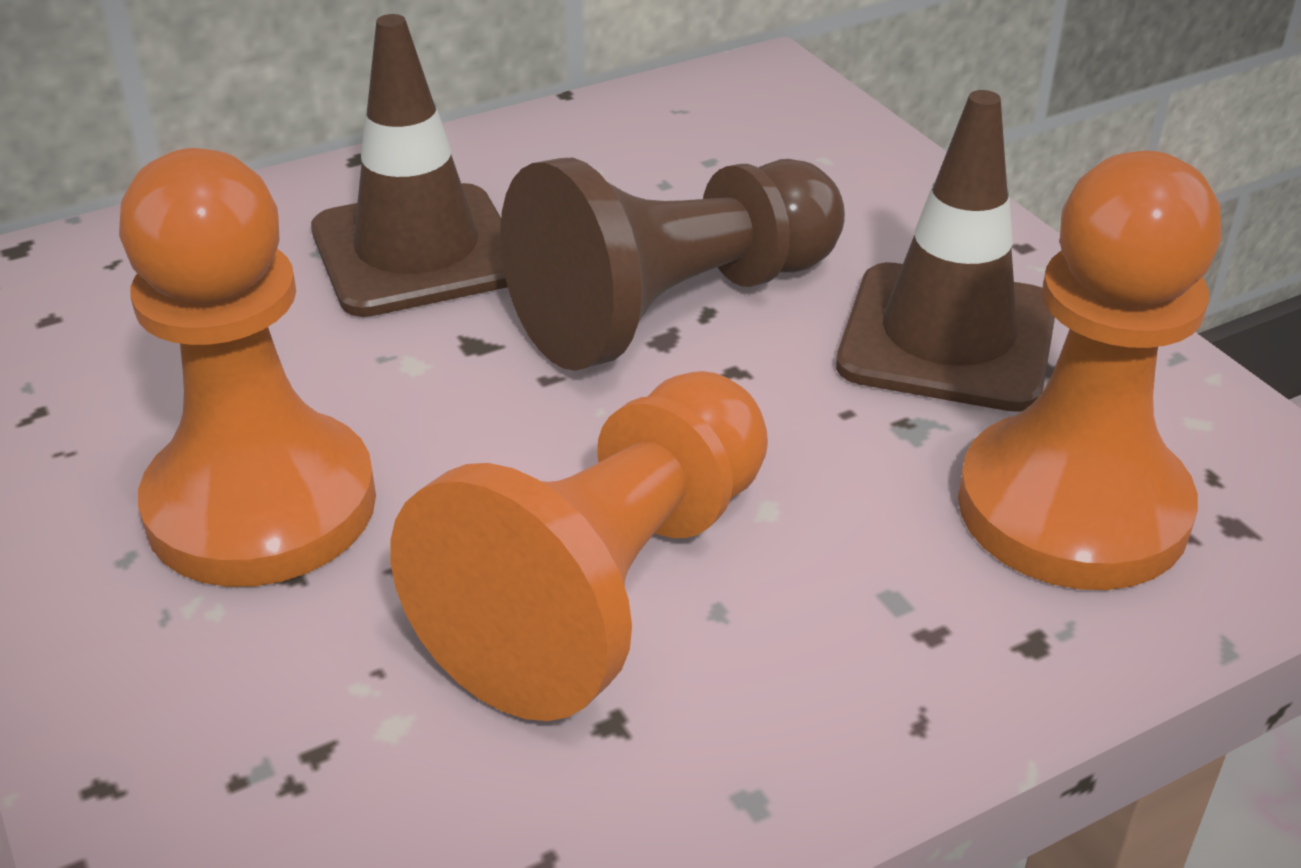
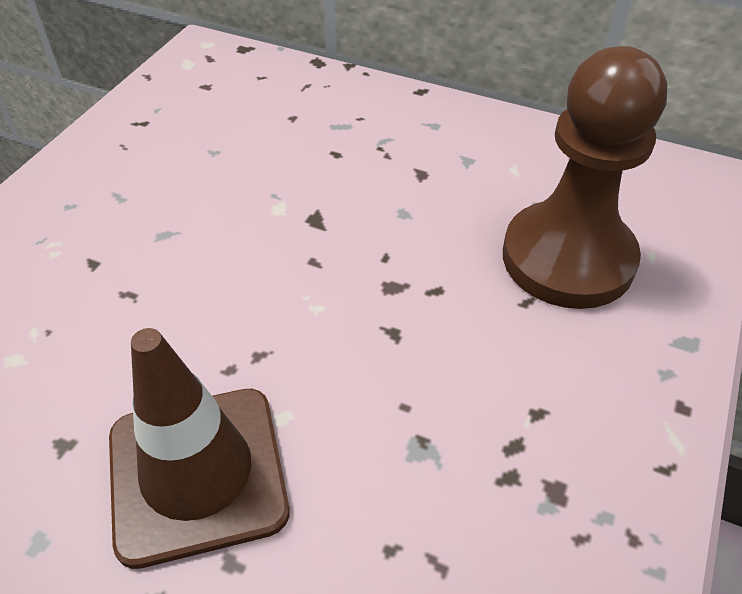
brown traffic cone: 2 -> 1
orange pawn: 3 -> 0

